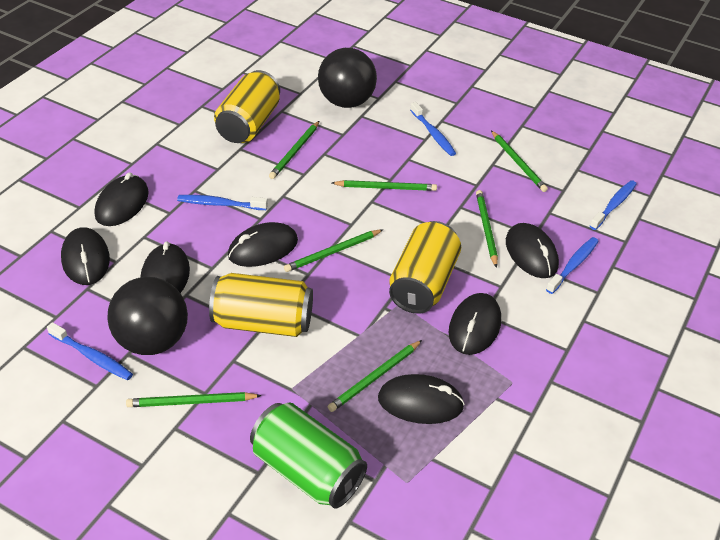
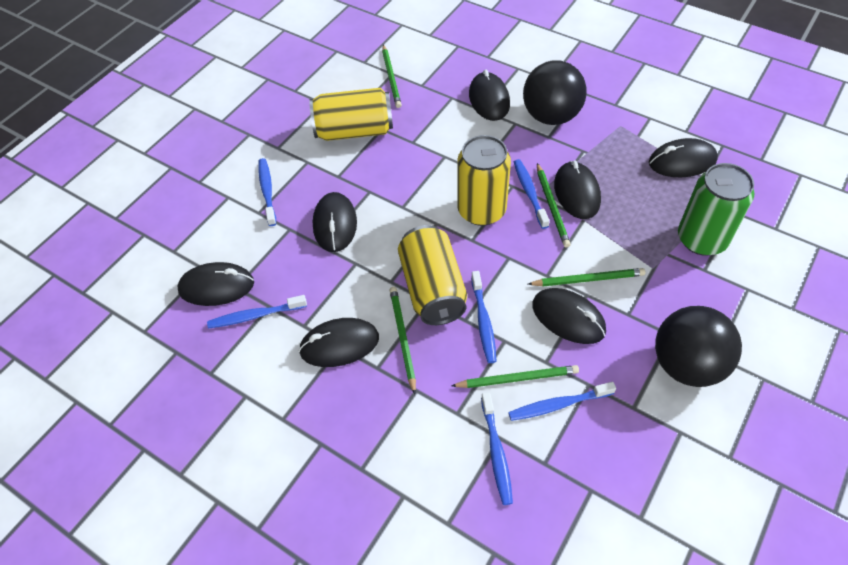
blue toothbrush: 5 -> 6
green pencil: 7 -> 5

